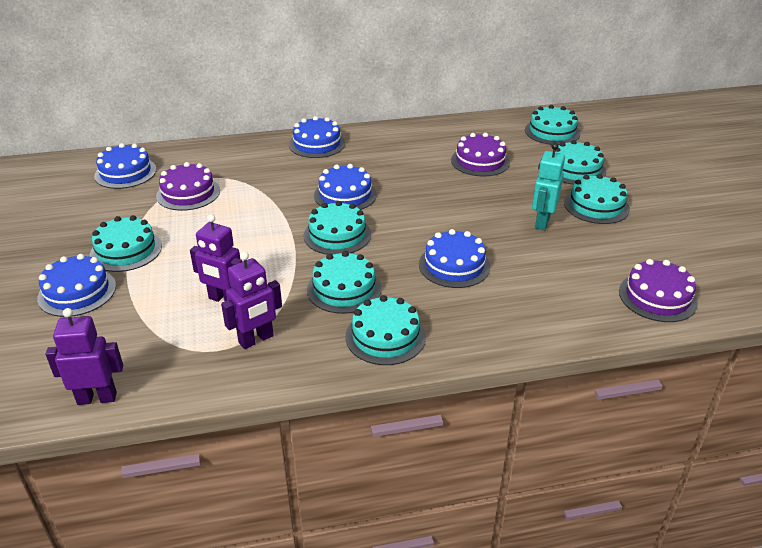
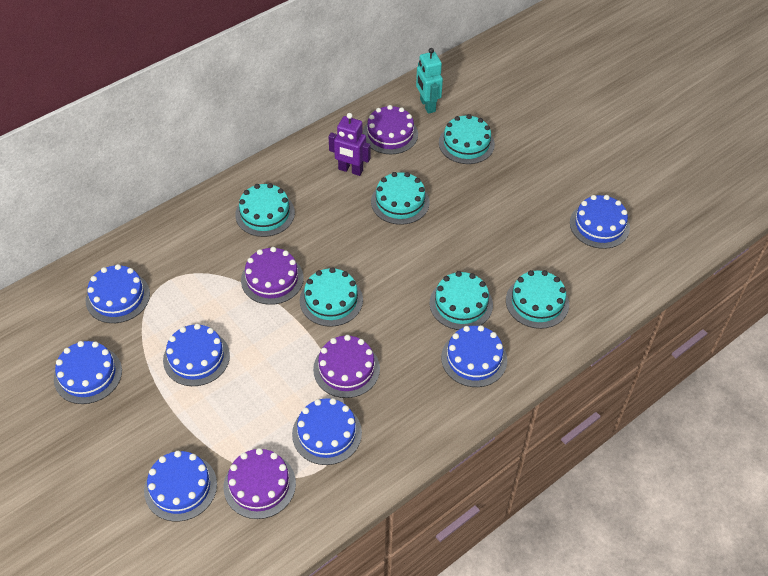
blue cake: 5 -> 7
purple cake: 3 -> 4
purple robot: 3 -> 1
turquoise cake: 7 -> 6

